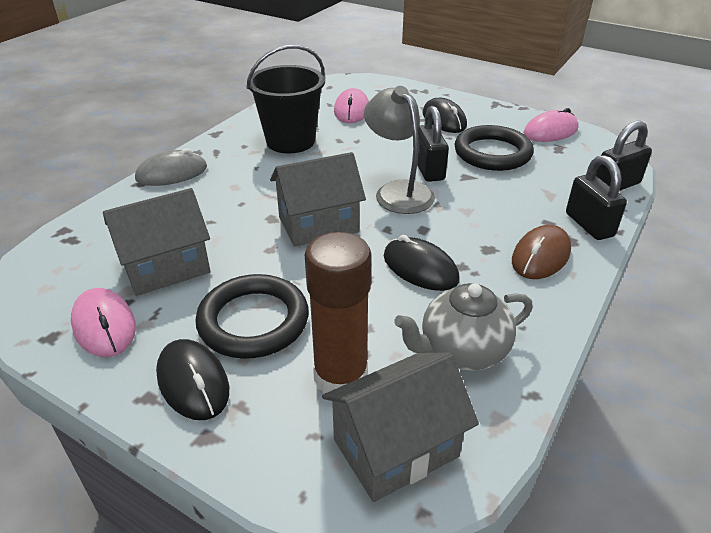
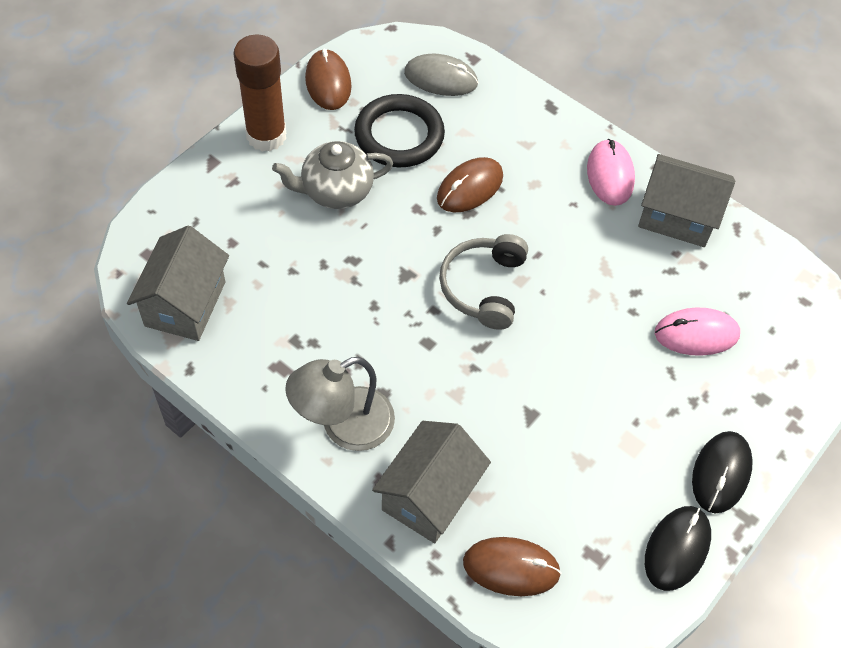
black bucket: 1 -> 0
black mouse: 3 -> 2
black padlock: 3 -> 0
black ring: 2 -> 1
brown mouse: 1 -> 3
grey headphones: 0 -> 1
pink mouse: 3 -> 2

